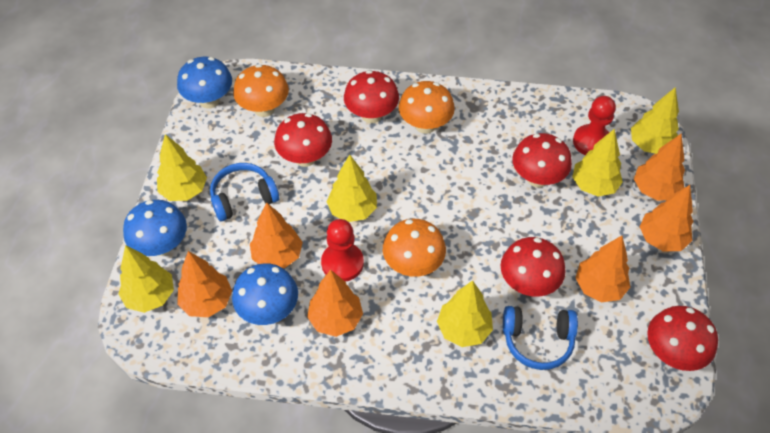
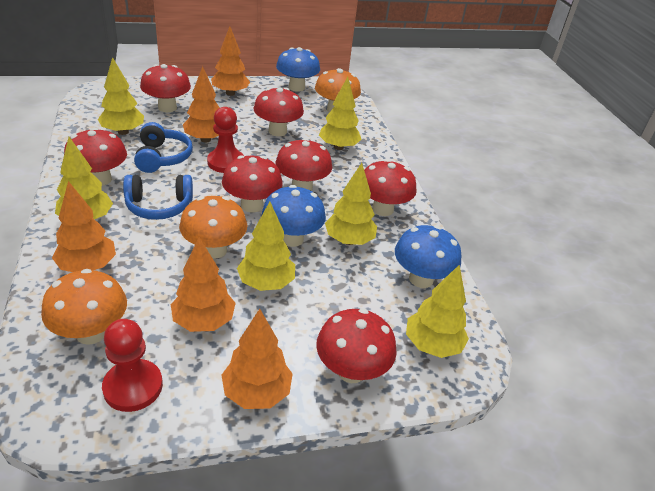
orange tree: 6 -> 5
red mushroom: 5 -> 7

